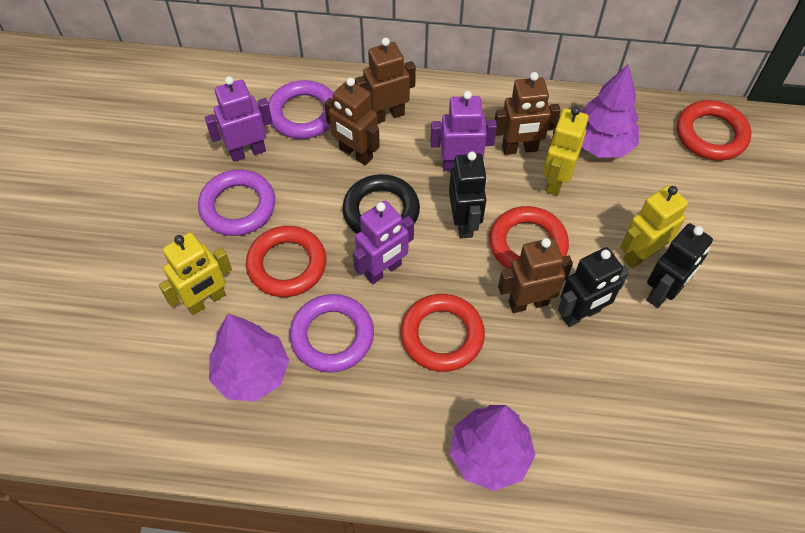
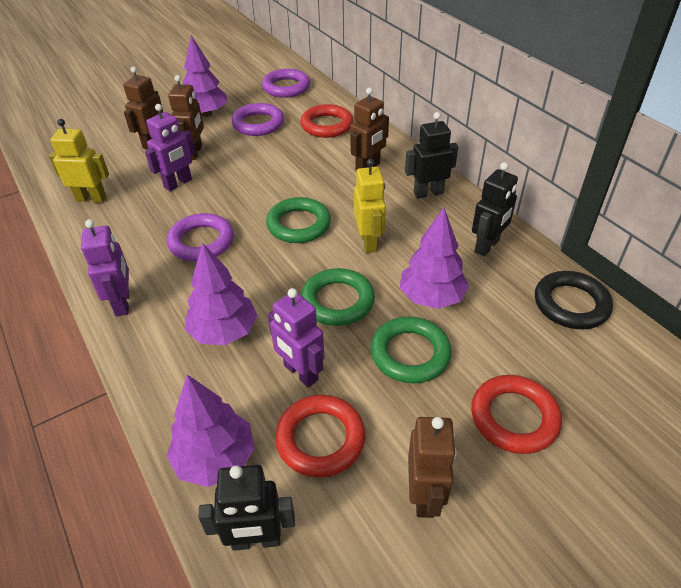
green ring: 0 -> 3
purple tree: 3 -> 4
red ring: 4 -> 3
yellow robot: 3 -> 2

